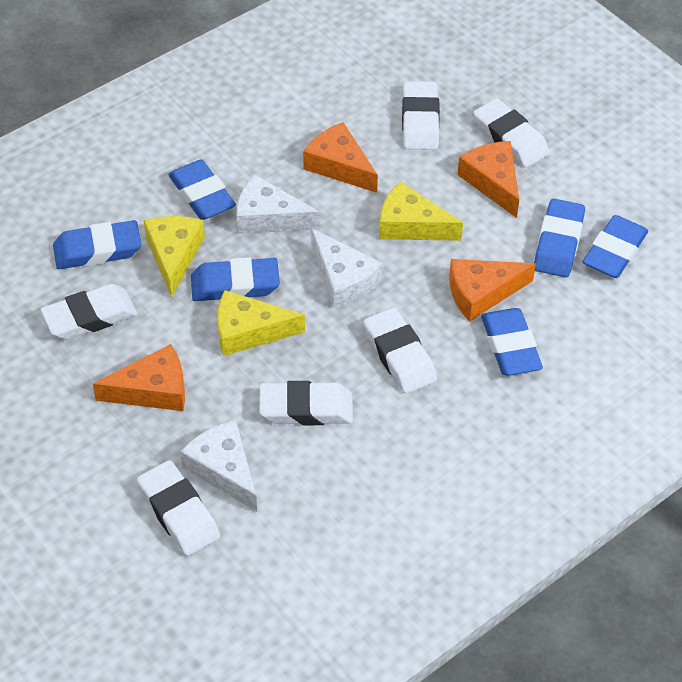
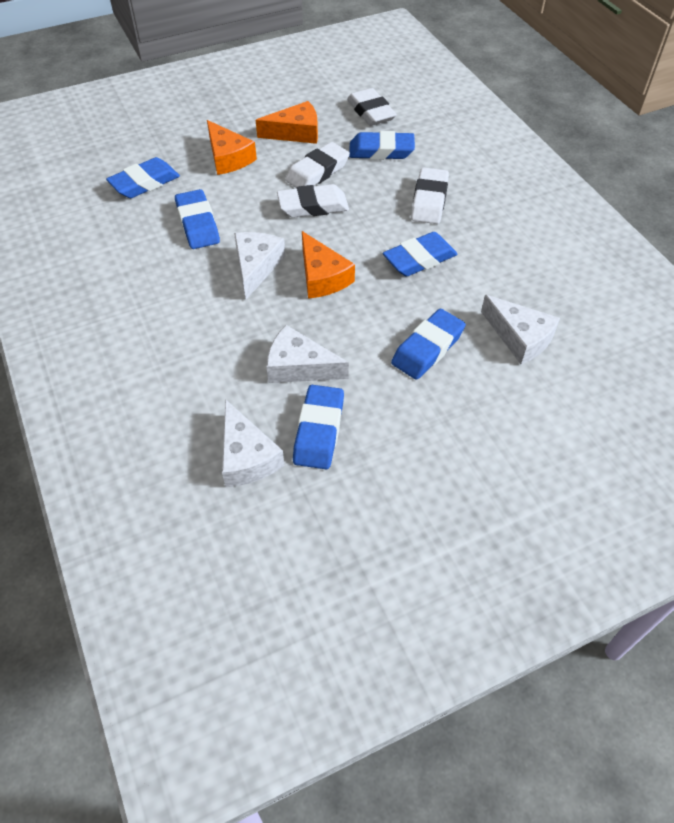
orange cheese: 4 -> 3
white cheese: 3 -> 4
white eraser: 6 -> 4
yellow cheese: 3 -> 0

